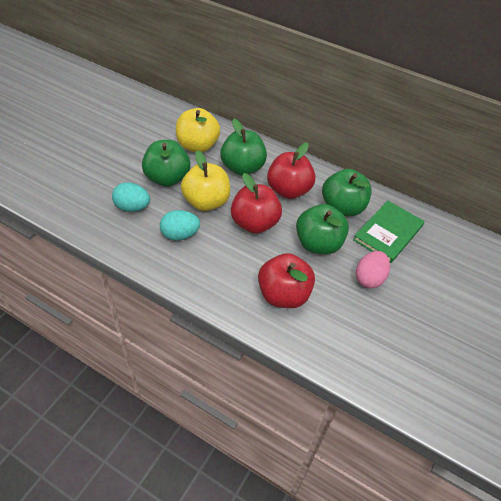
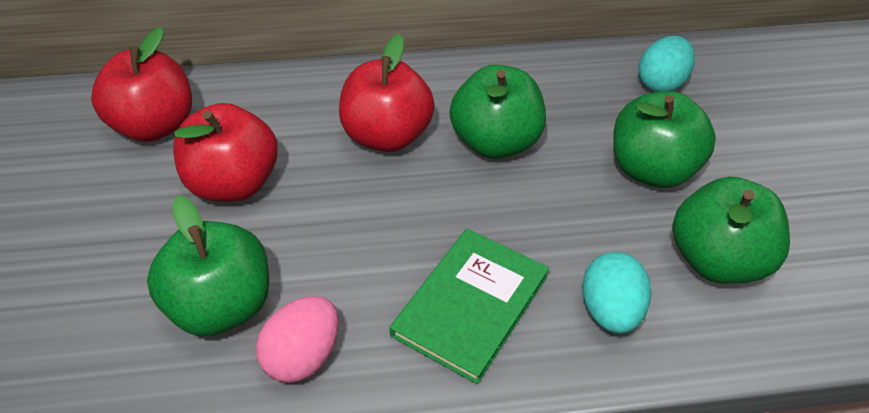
yellow apple: 2 -> 0

